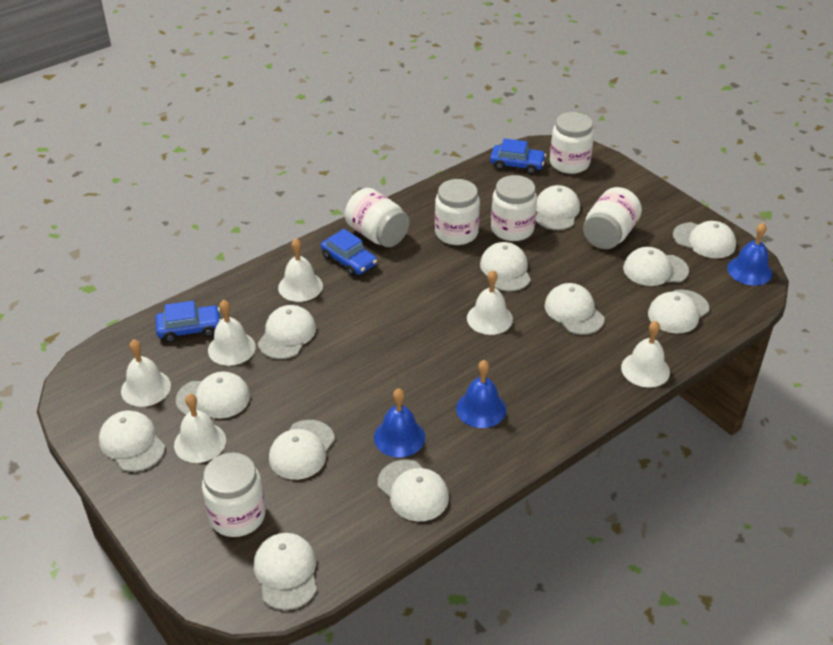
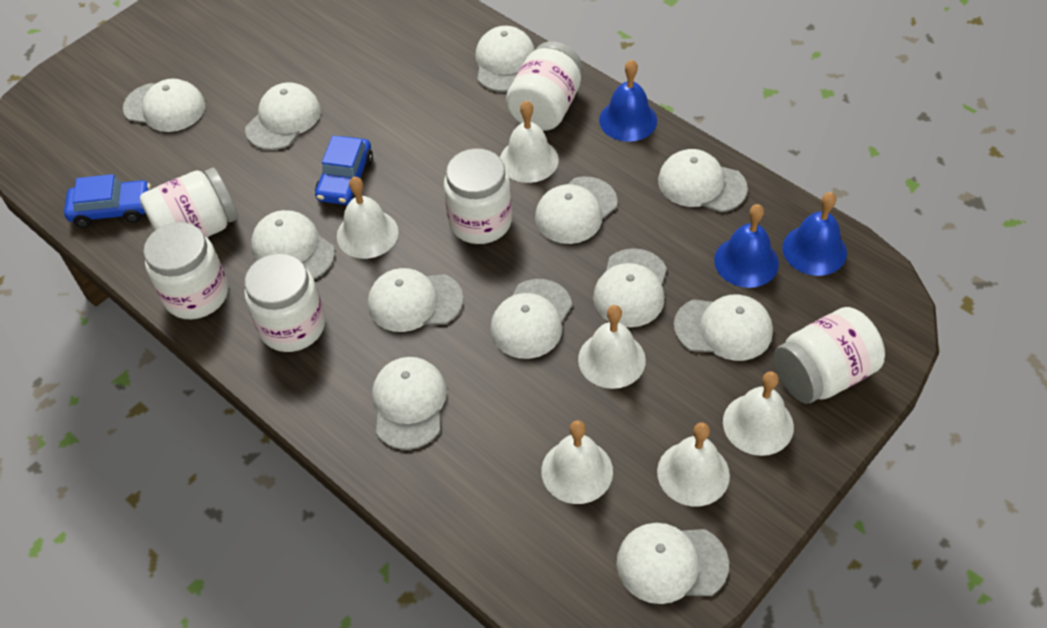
blue car: 3 -> 2

